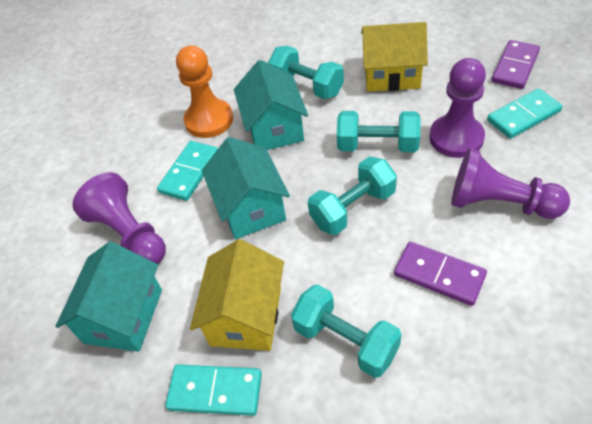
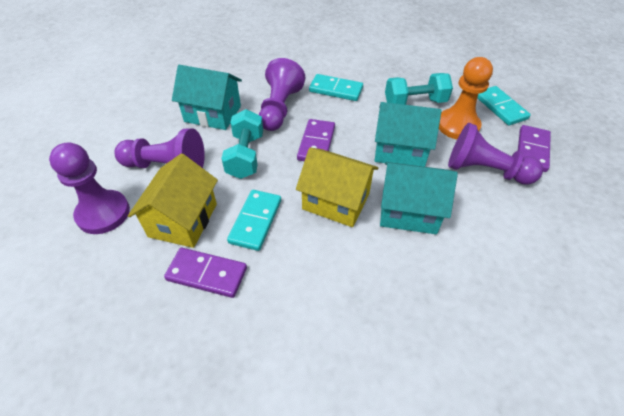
purple domino: 2 -> 3
purple pawn: 3 -> 4
turquoise dumbbell: 4 -> 2

